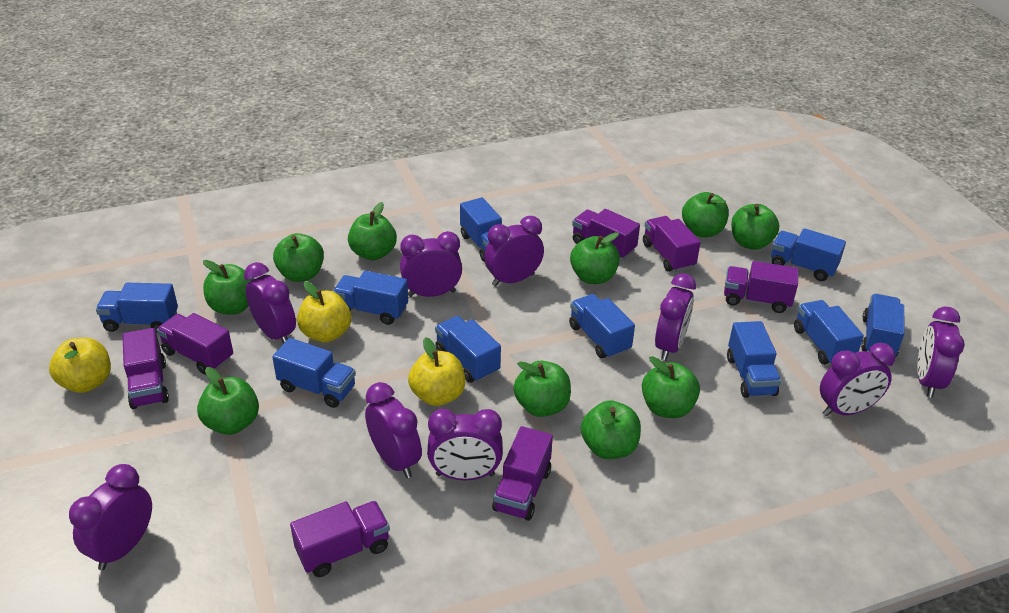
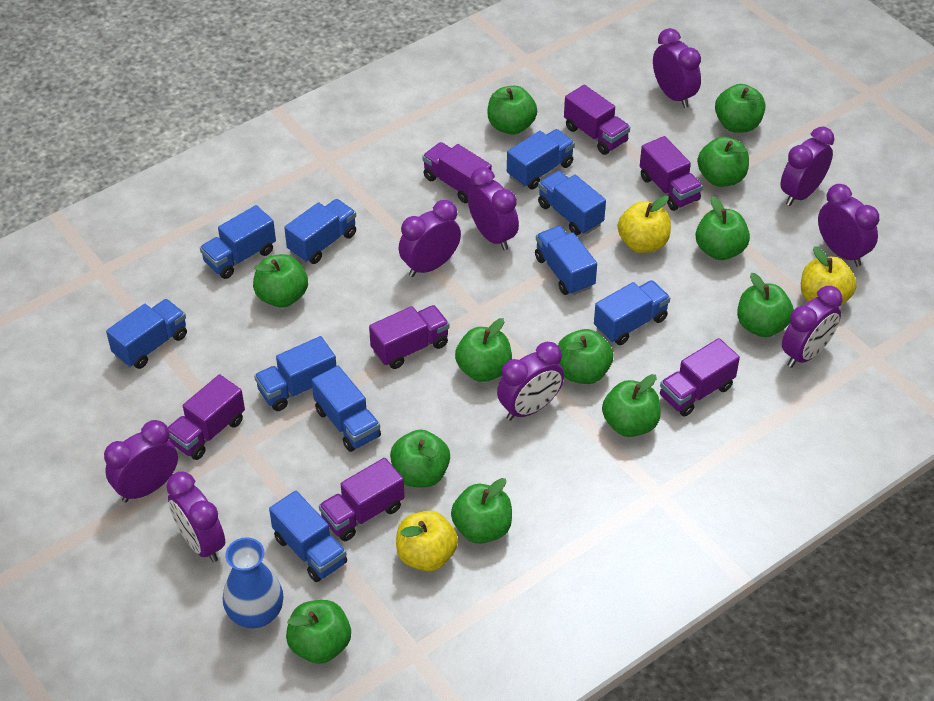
blue vase: 0 -> 1
green apple: 10 -> 12

